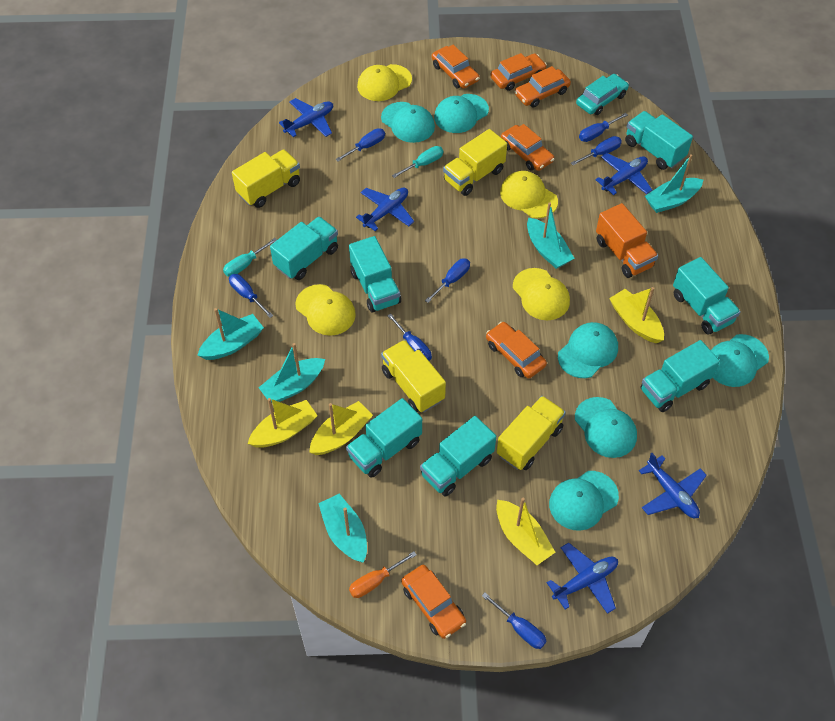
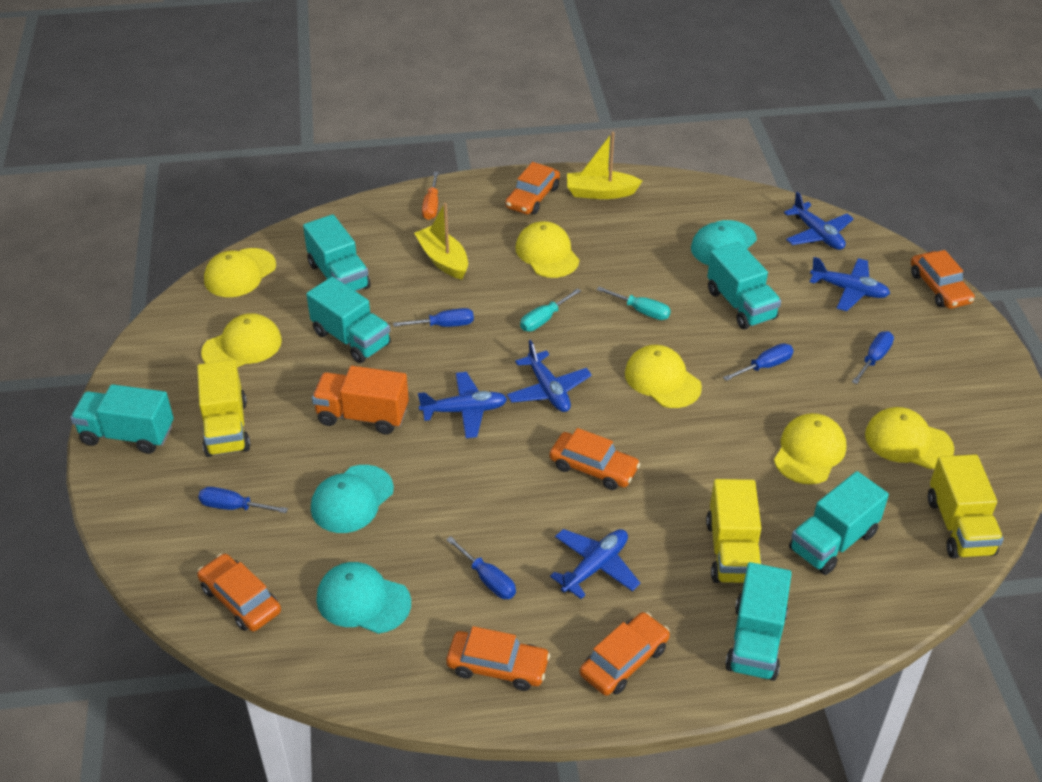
blue screwdriver: 7 -> 5
turquoise boat: 5 -> 0
turquoise cap: 6 -> 3
turquoise car: 1 -> 0
turquoise truck: 7 -> 6
yellow boat: 4 -> 2
yellow cap: 4 -> 6
yellow truck: 4 -> 3

